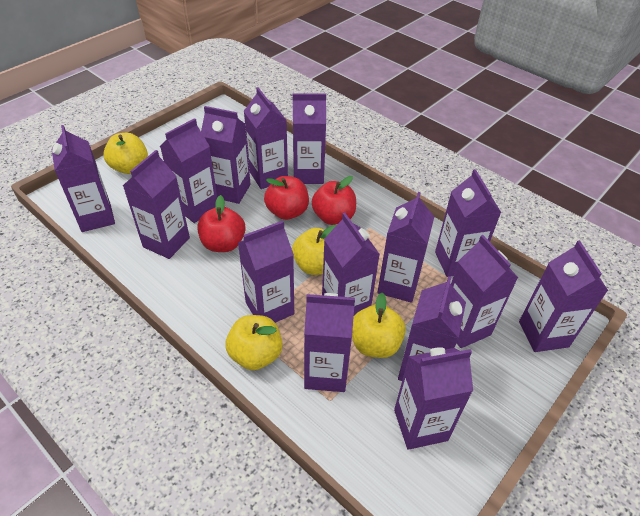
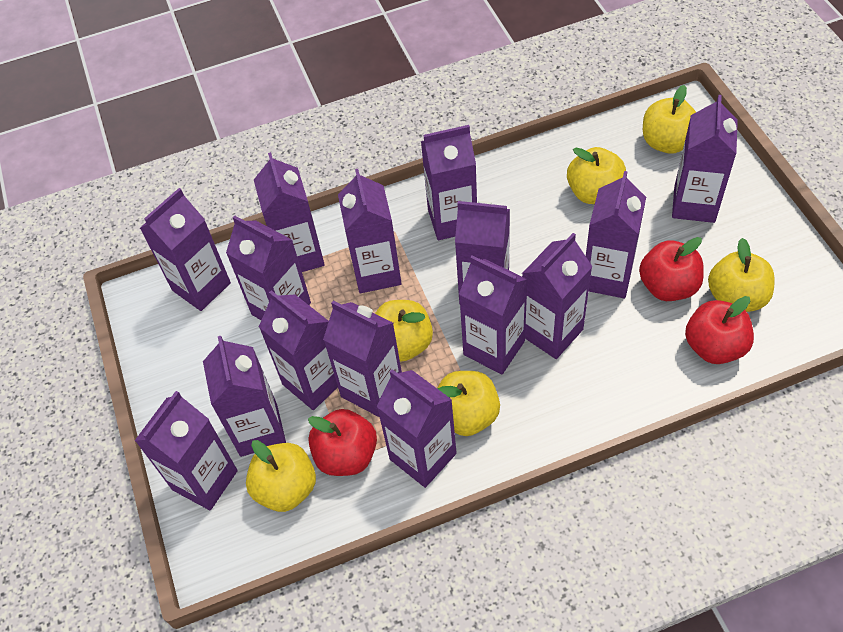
yellow apple: 4 -> 6

